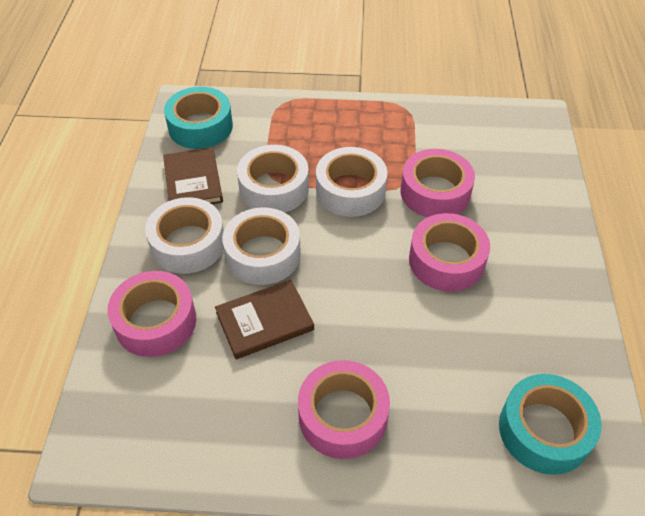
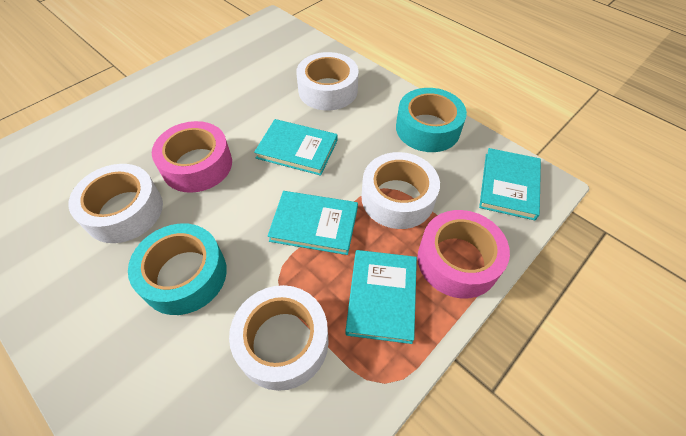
brown book: 2 -> 0
pink tape: 4 -> 2
turquoise book: 0 -> 4

